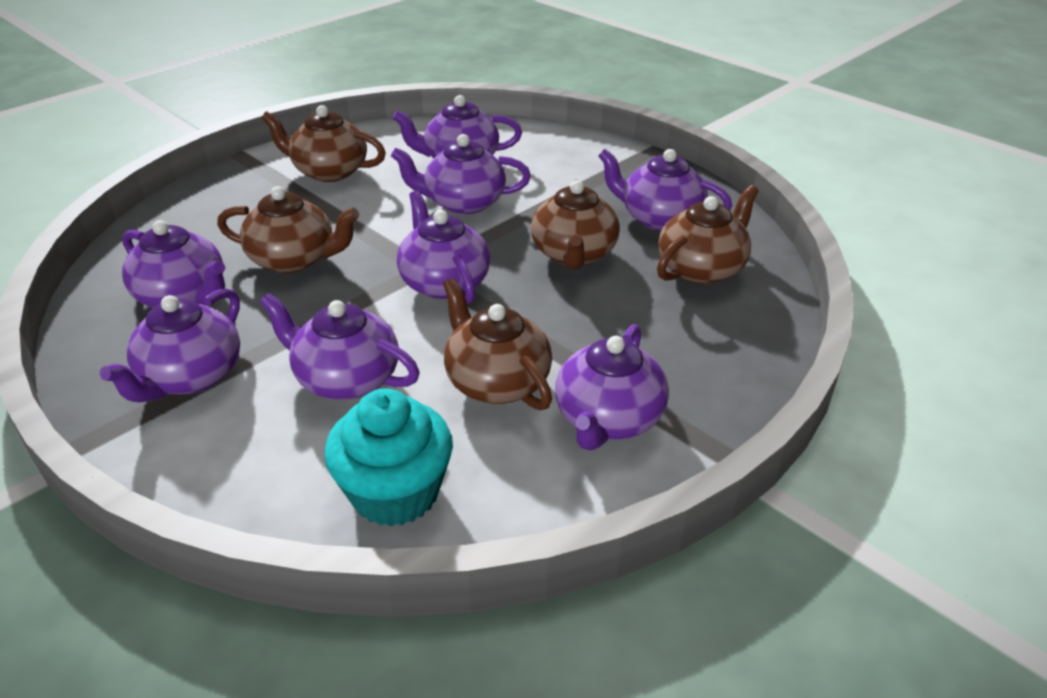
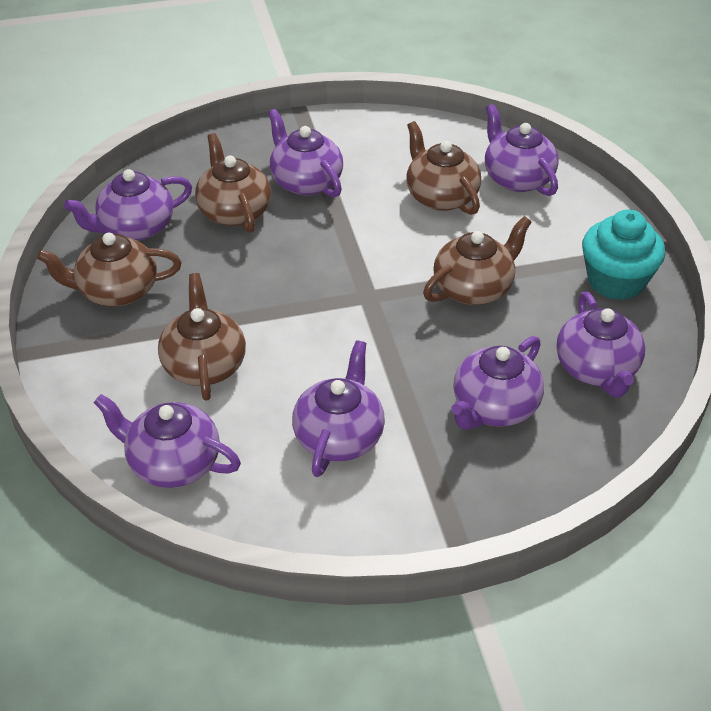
purple teapot: 8 -> 7

